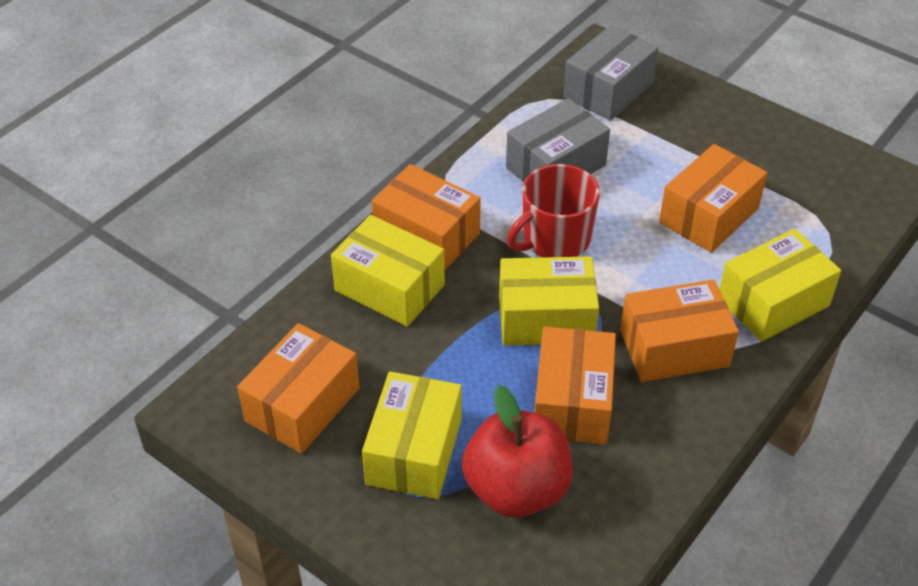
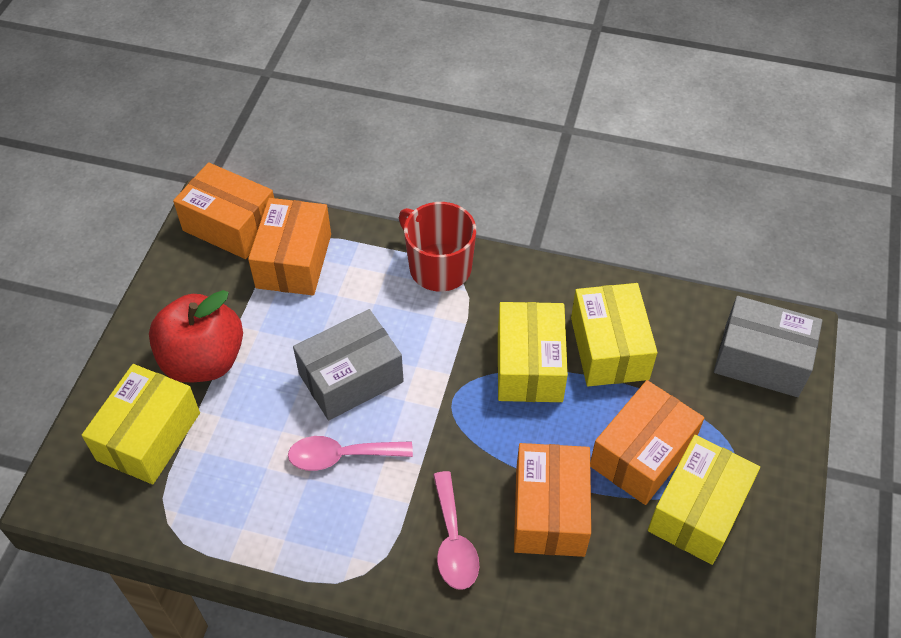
orange box: 5 -> 4
pink spoon: 0 -> 2

